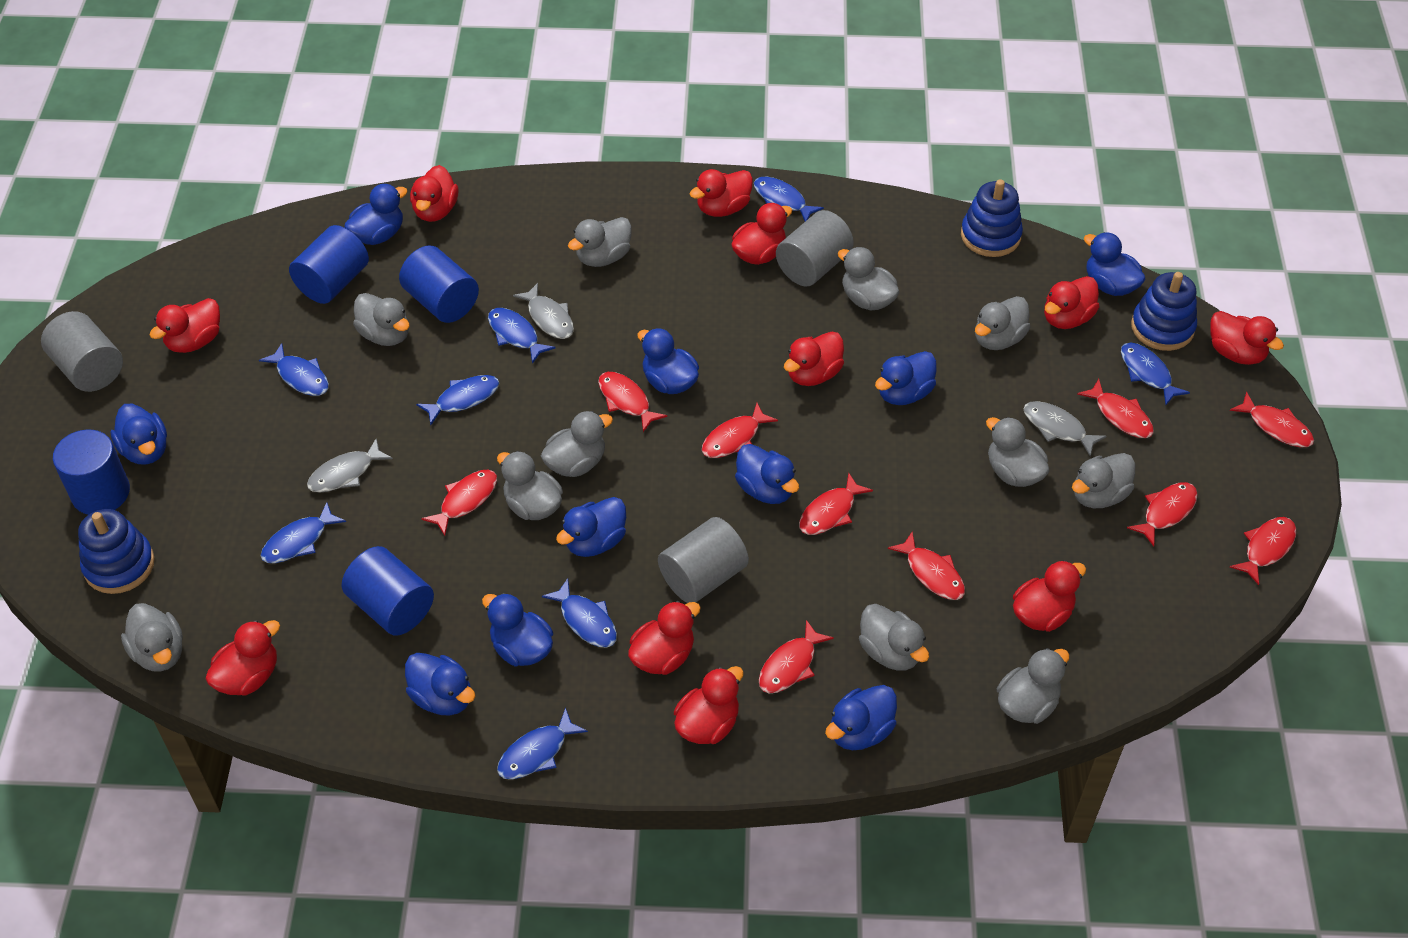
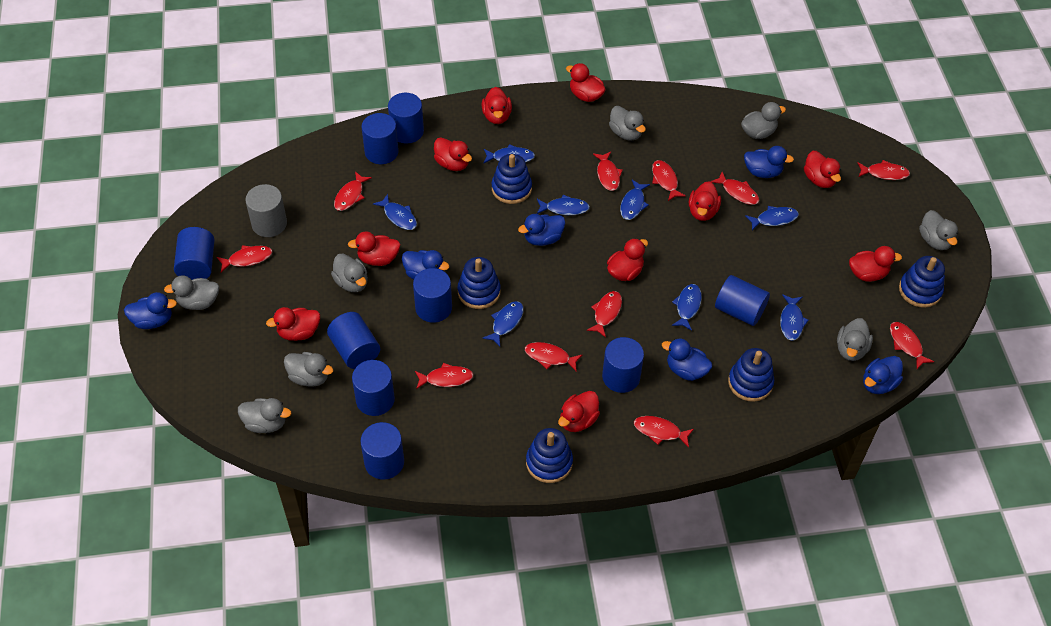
blue cylinder: 4 -> 9
blue duck: 10 -> 6
blue stacking toy: 3 -> 5
grey cylinder: 3 -> 1
grey duck: 11 -> 8
grey fish: 3 -> 0
red duck: 11 -> 10
red fish: 10 -> 11

